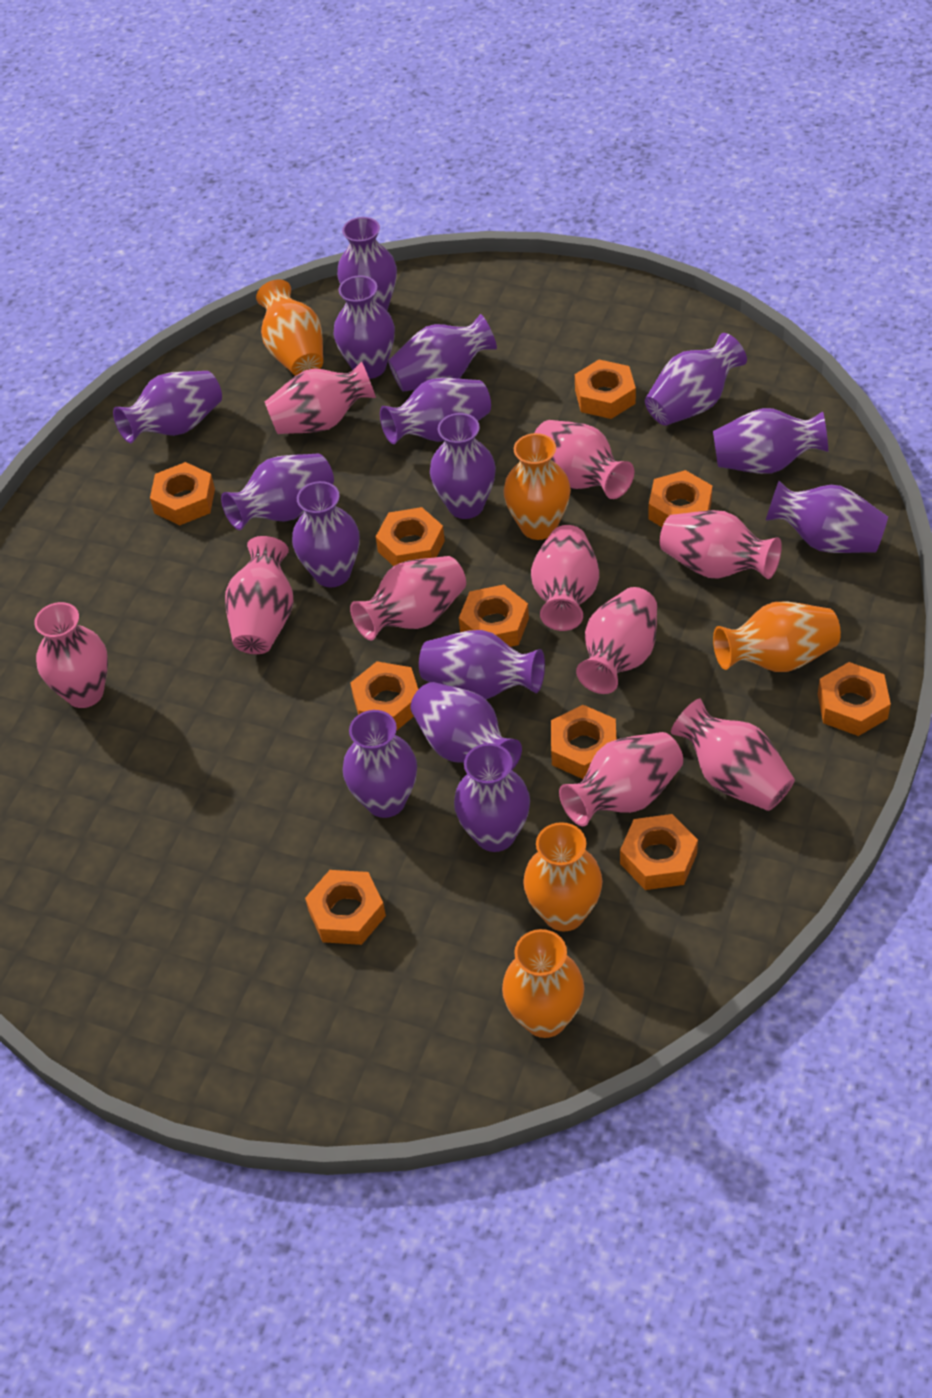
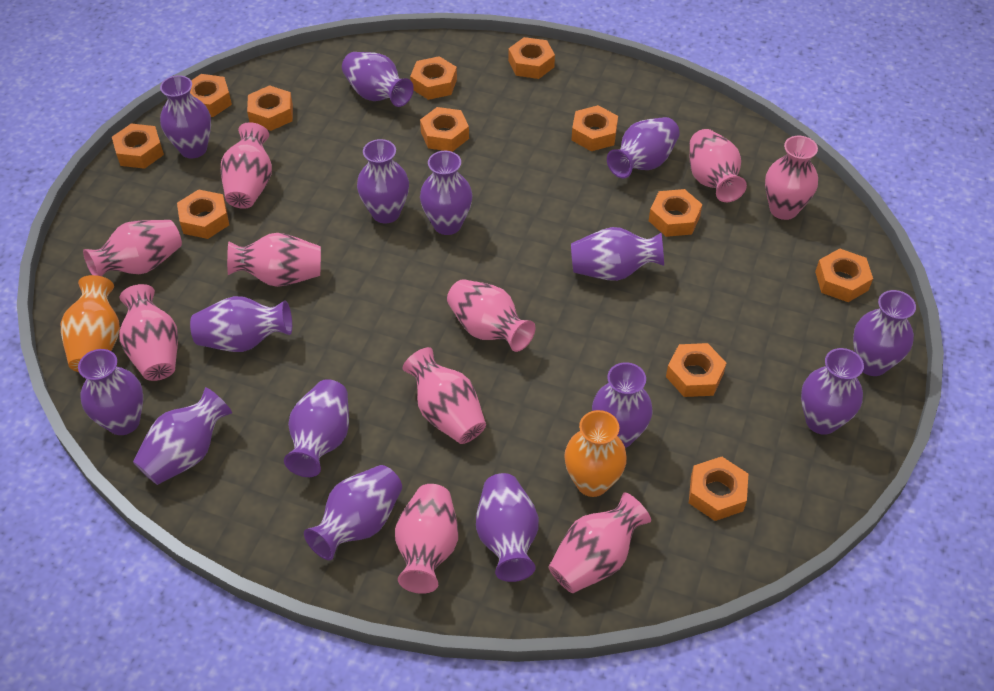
orange nut: 10 -> 12
orange vase: 5 -> 2

